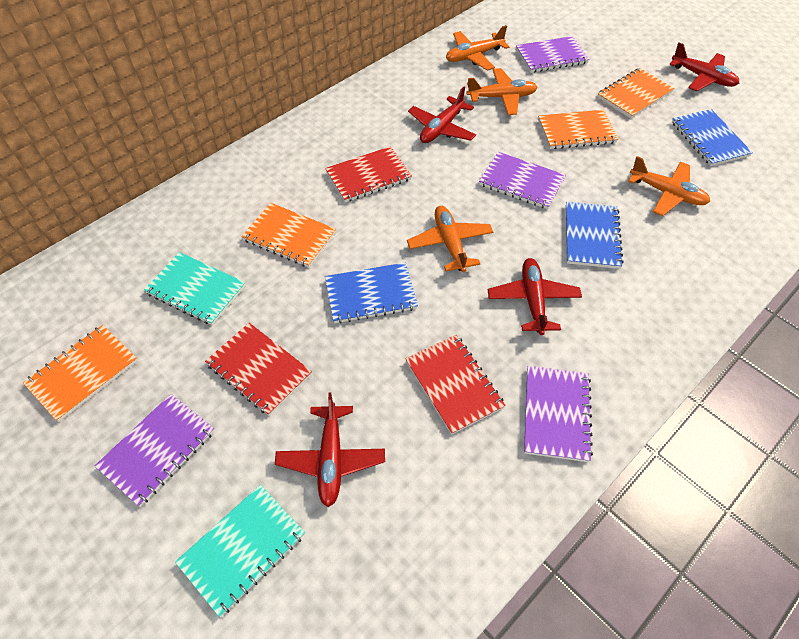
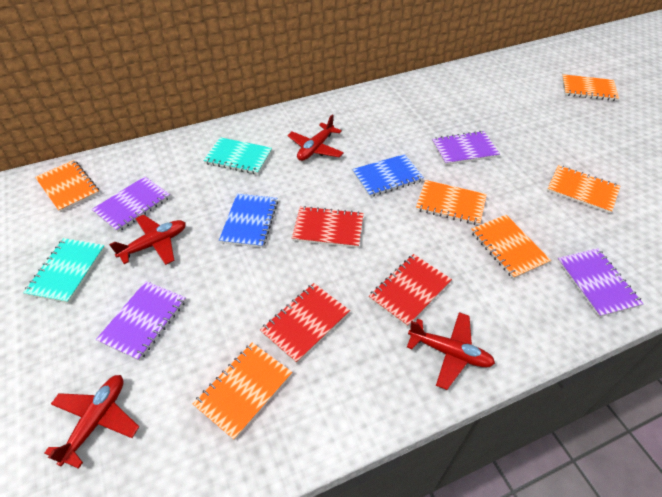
blue notebook: 3 -> 2
orange notebook: 4 -> 6
orange plane: 4 -> 0

